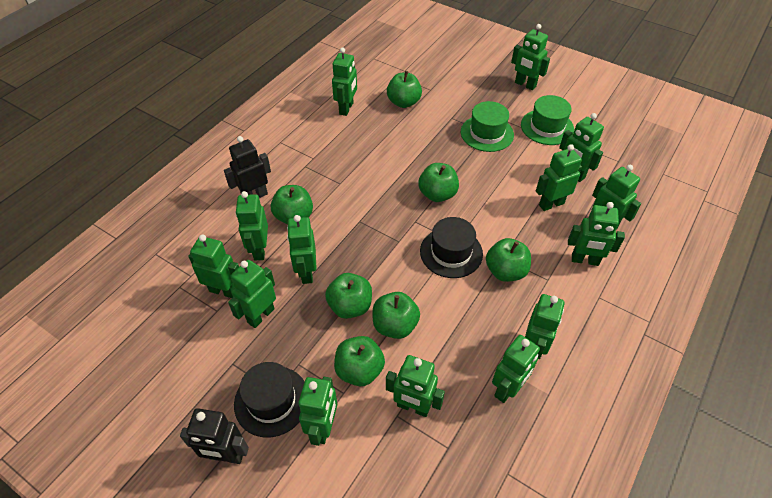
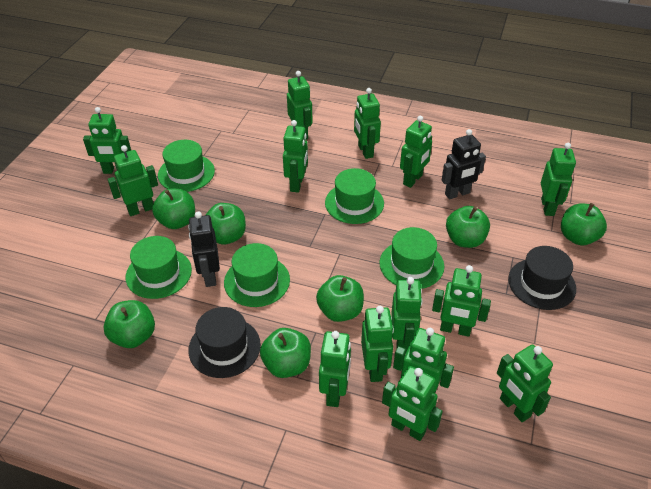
green hat: 2 -> 5

